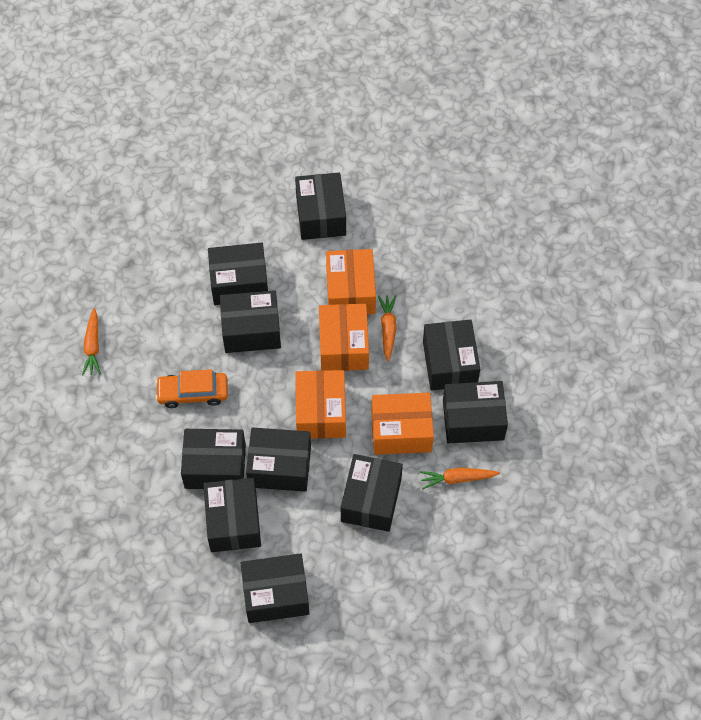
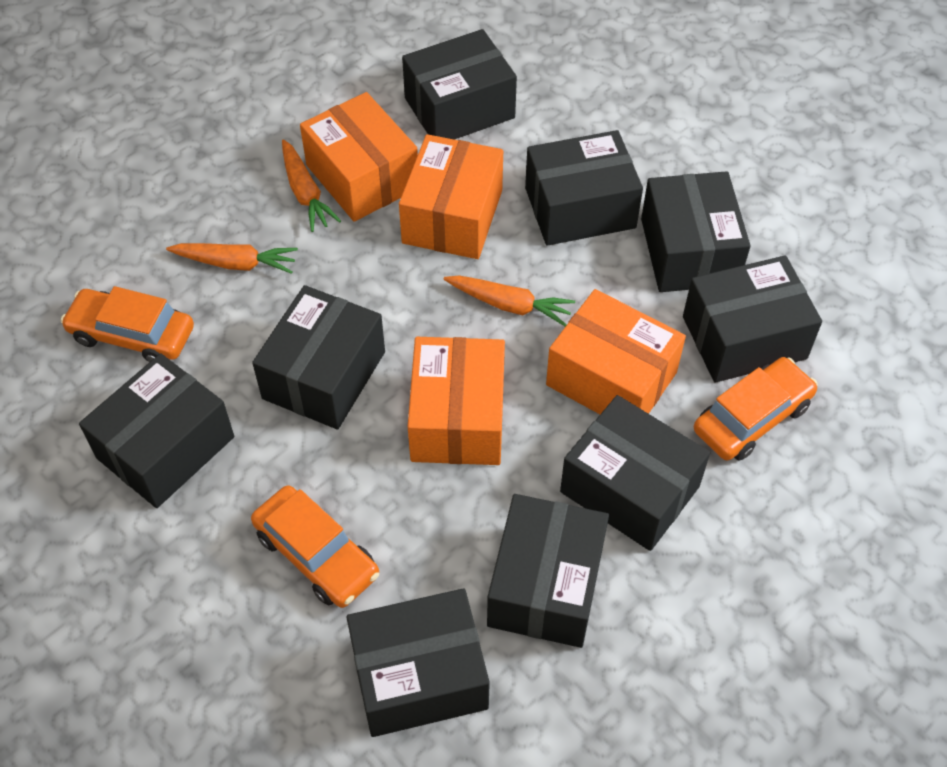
black box: 10 -> 9
orange car: 1 -> 3

